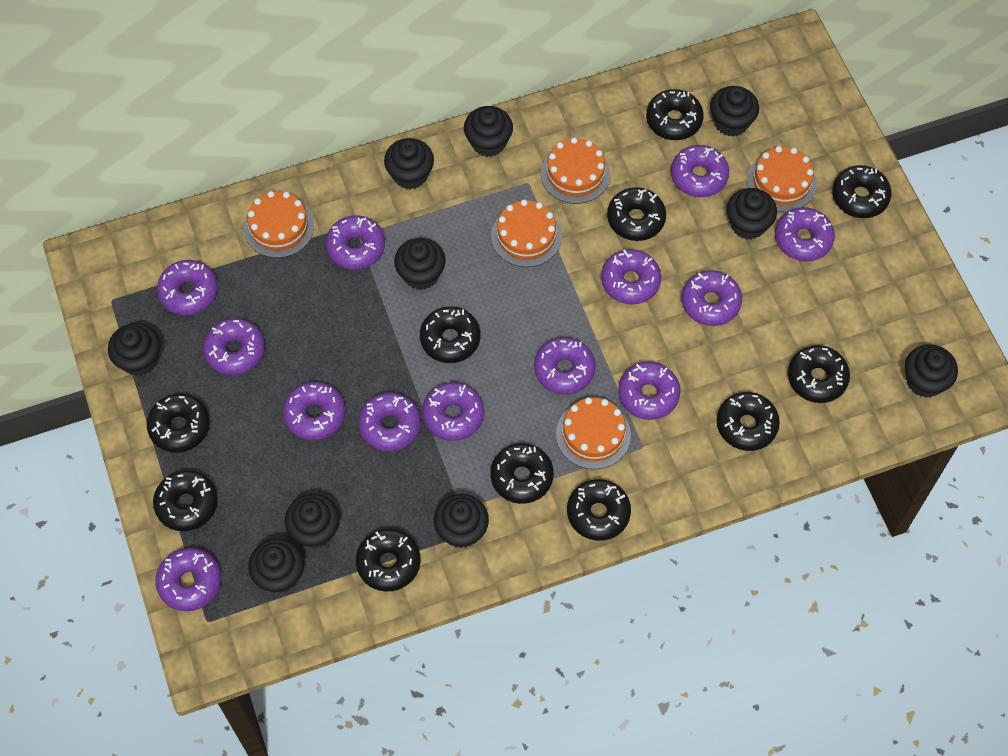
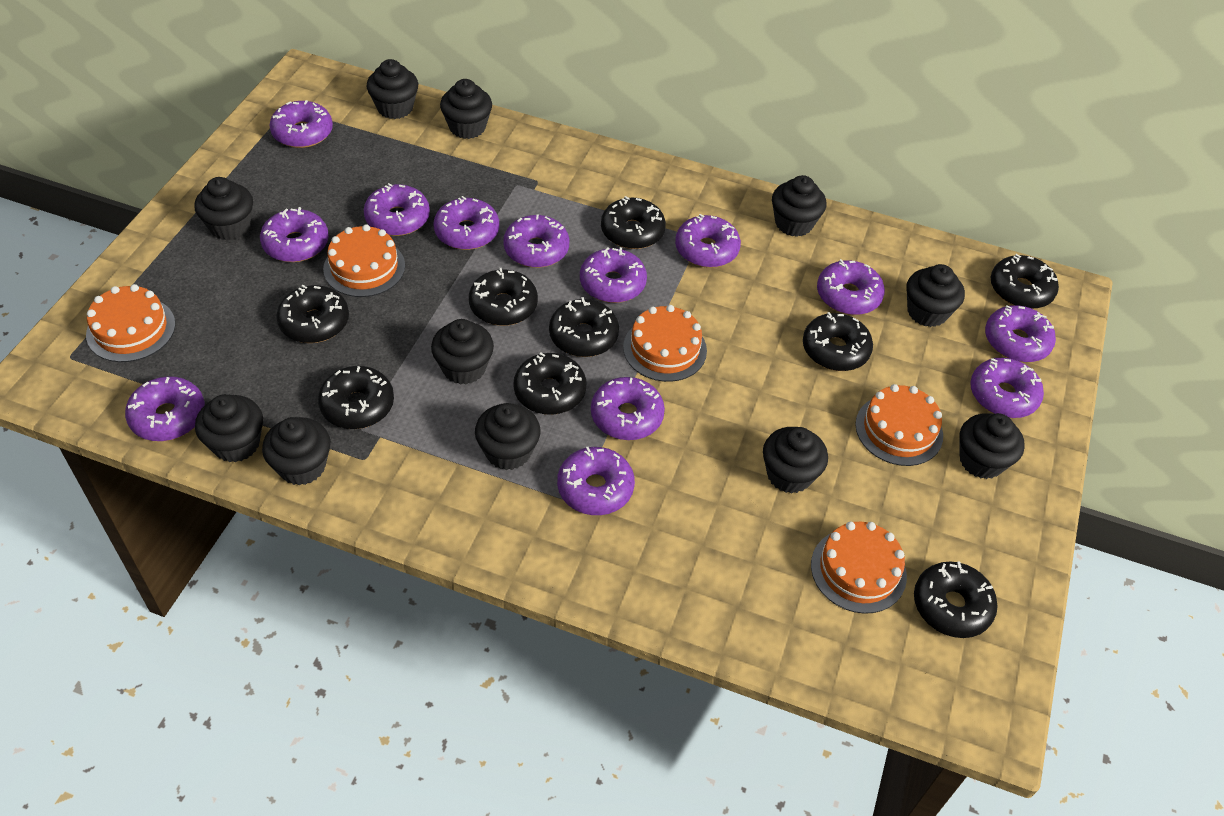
black cupcake: 10 -> 11
black donut: 11 -> 9

